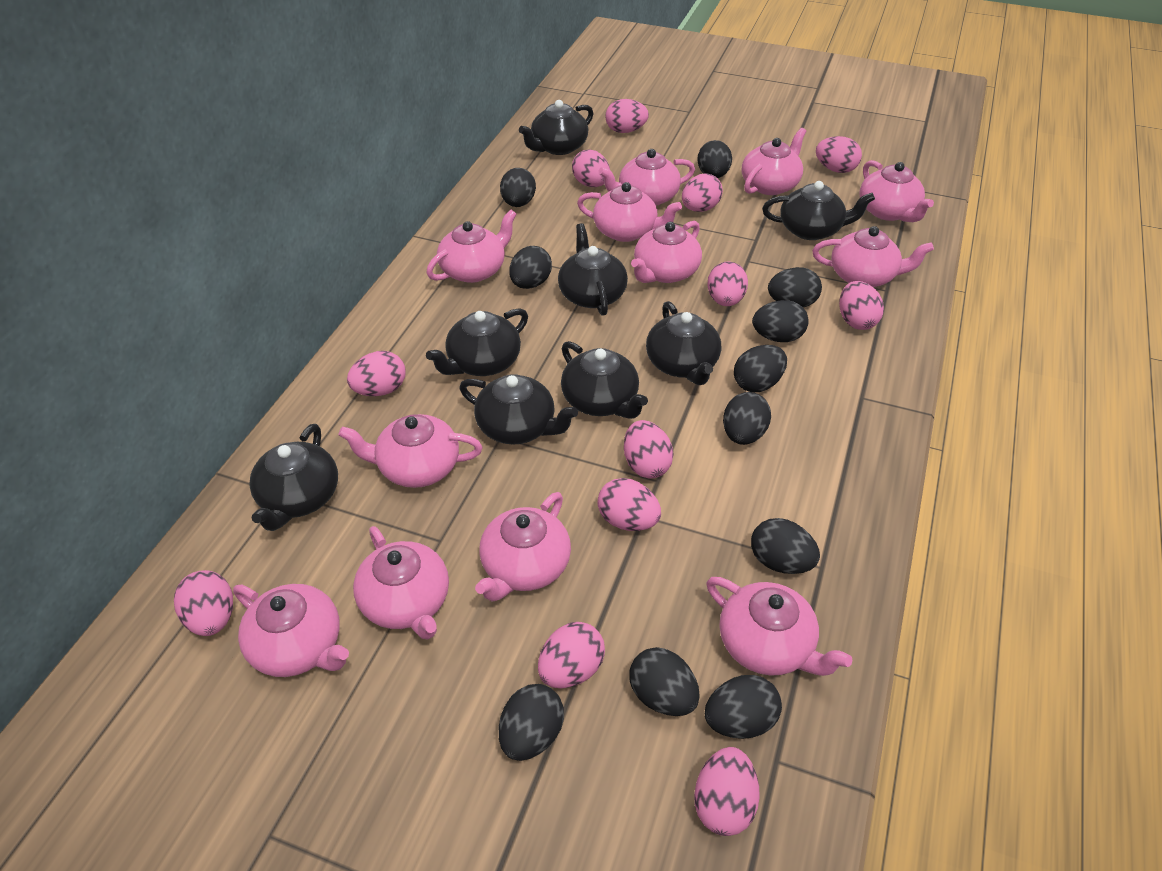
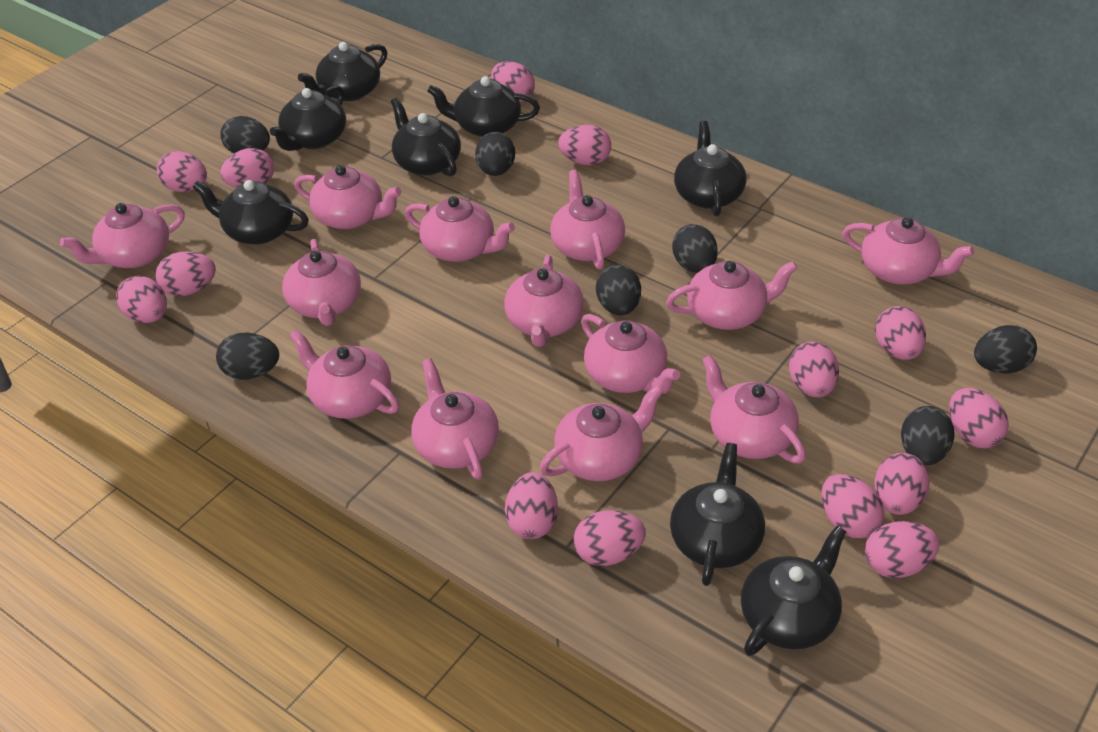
black egg: 11 -> 7
pink egg: 12 -> 14
pink teapot: 12 -> 13

